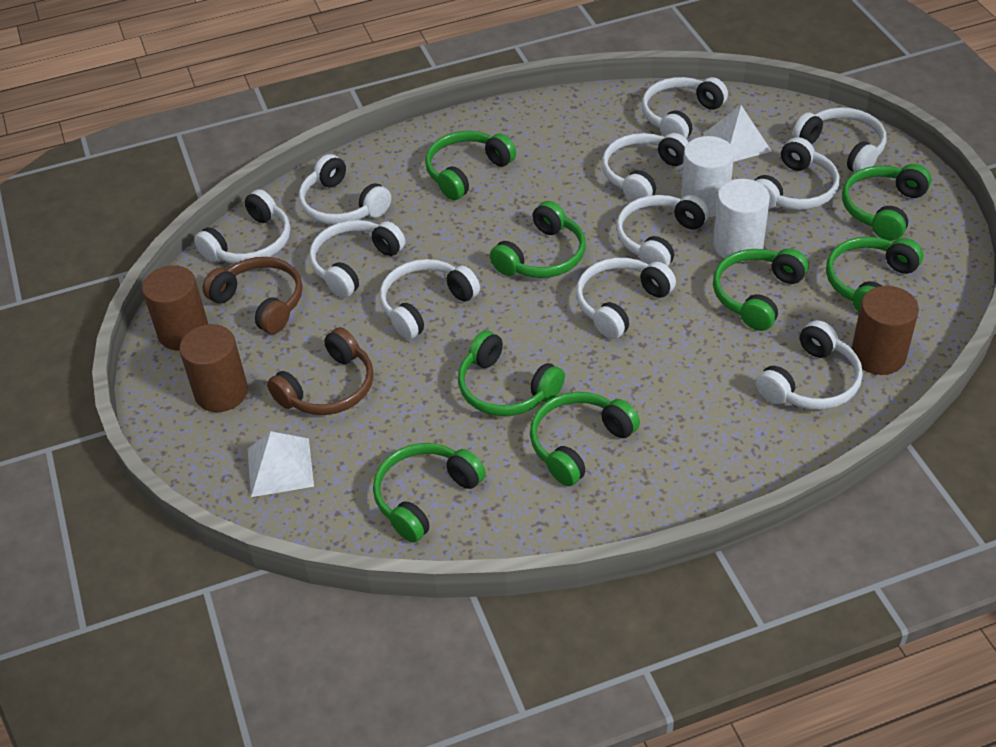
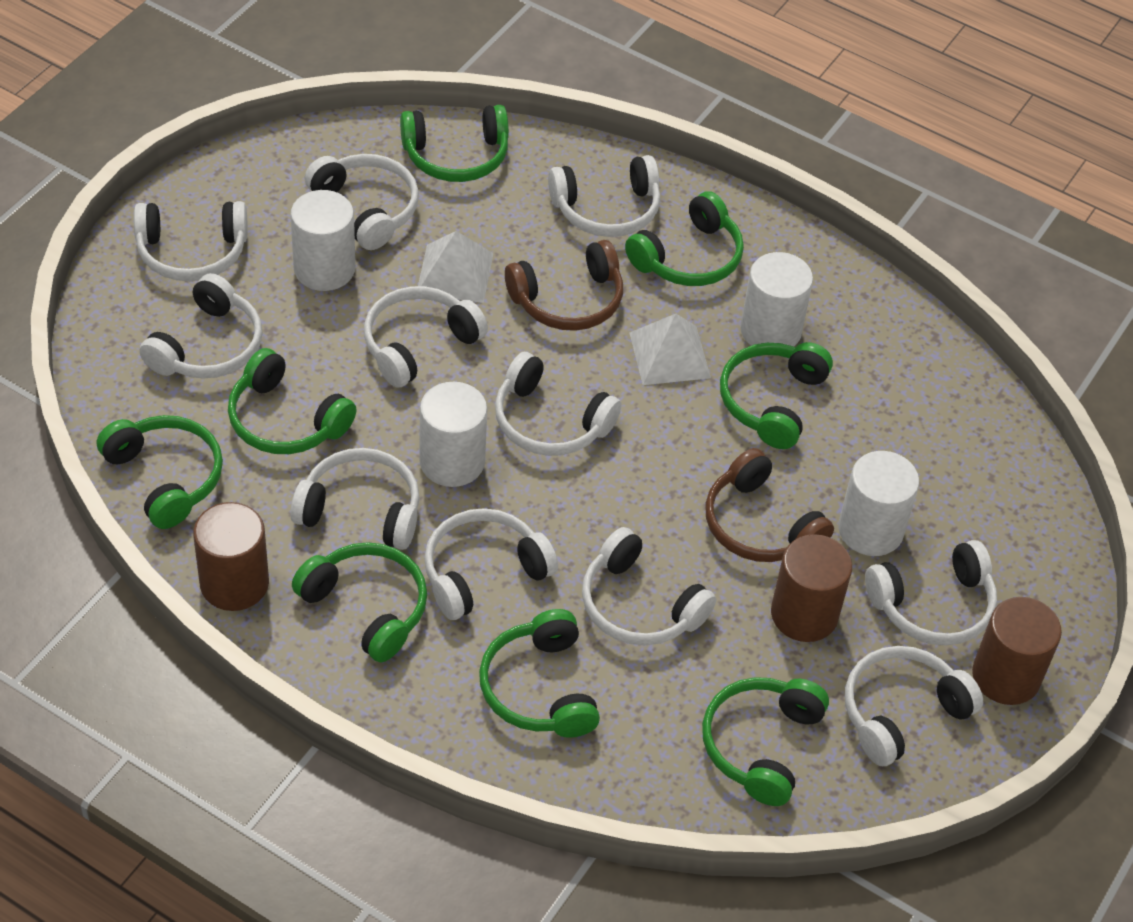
white cylinder: 2 -> 4

